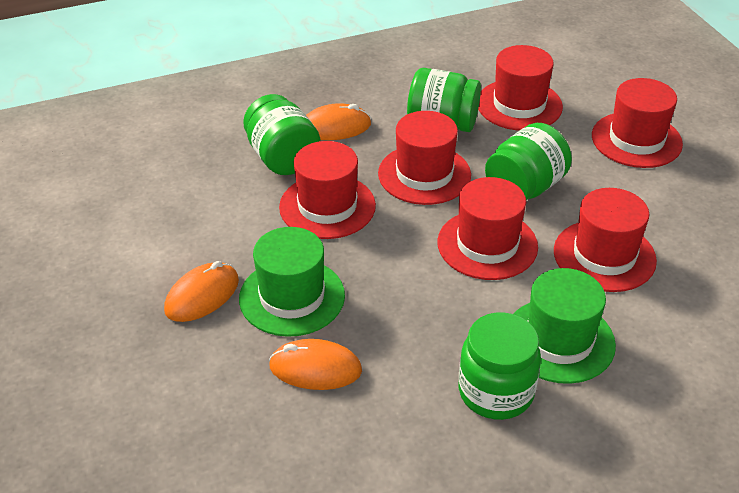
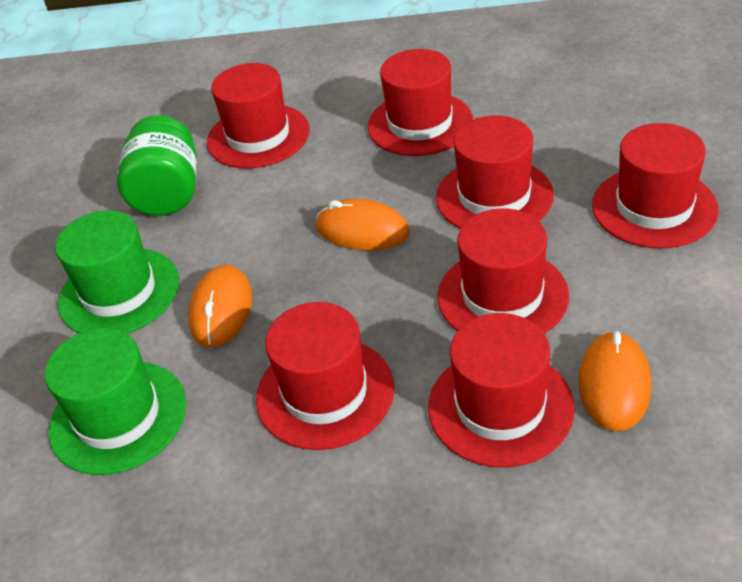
green jar: 4 -> 1
red hat: 6 -> 7

